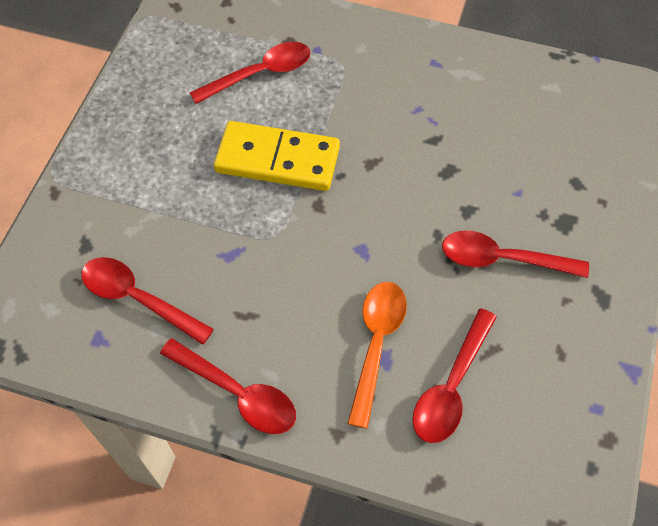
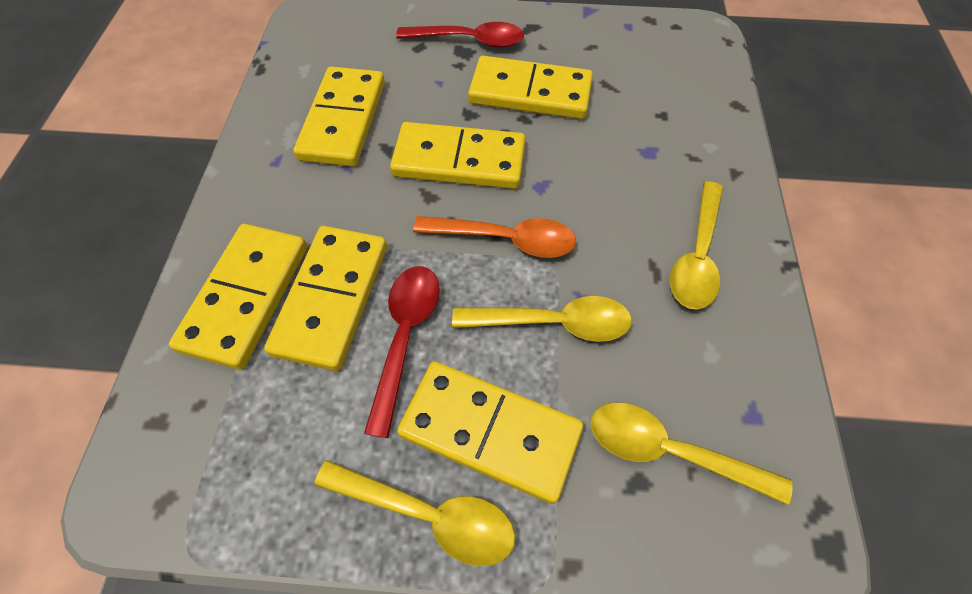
red spoon: 5 -> 2
yellow domino: 1 -> 6
yellow spoon: 0 -> 4

